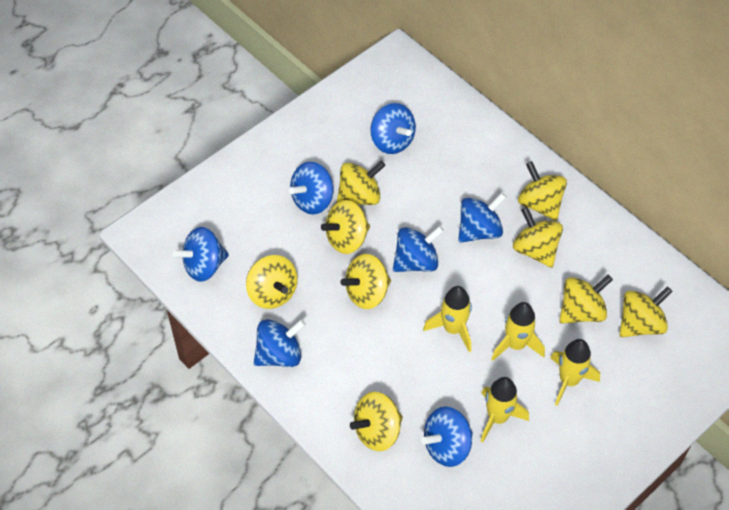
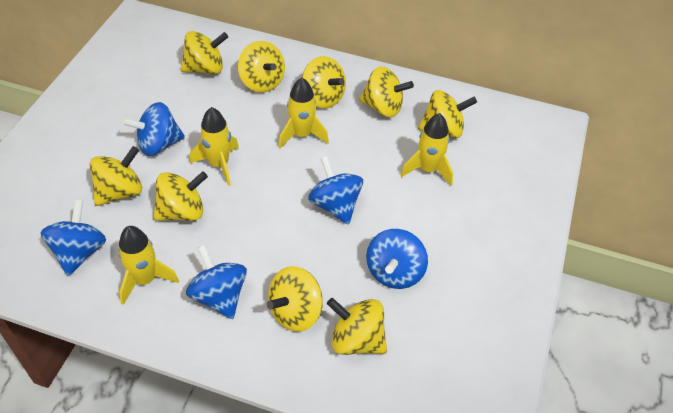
blue spinning top: 7 -> 5

